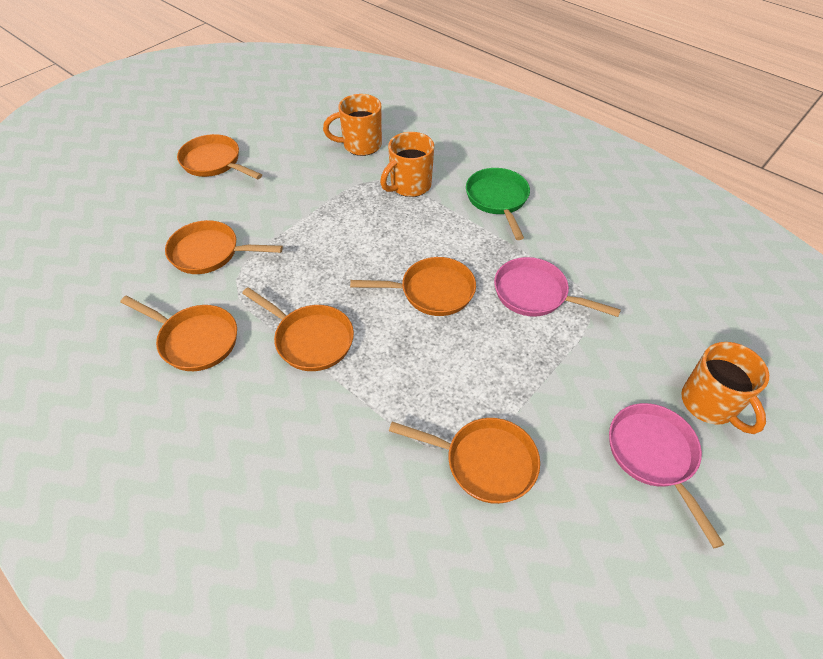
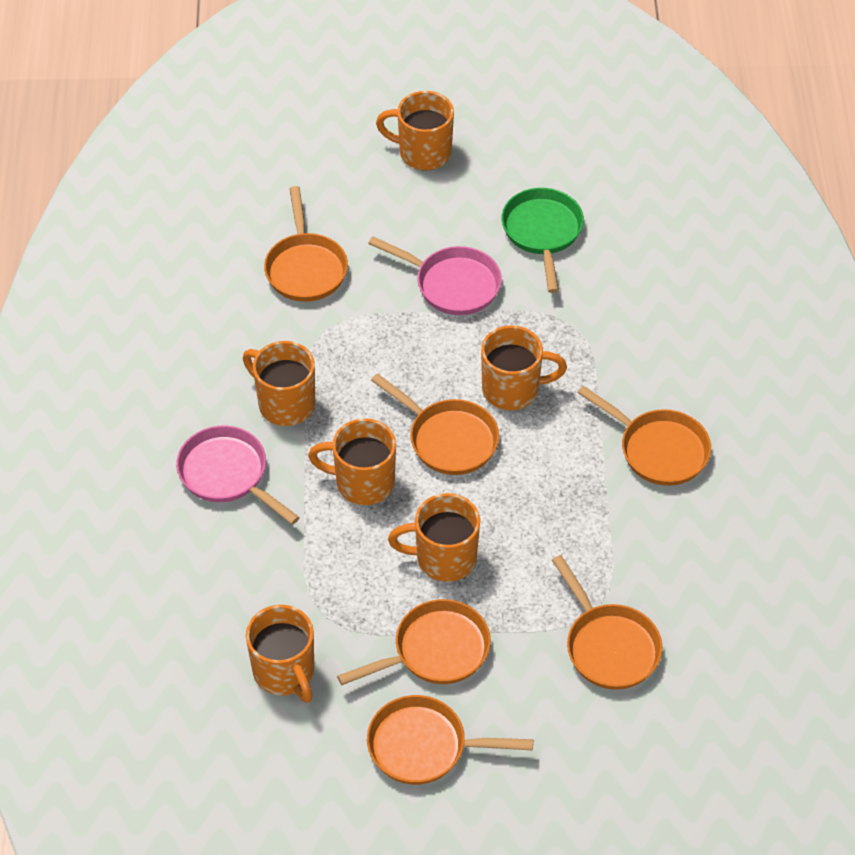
orange mug: 3 -> 6

